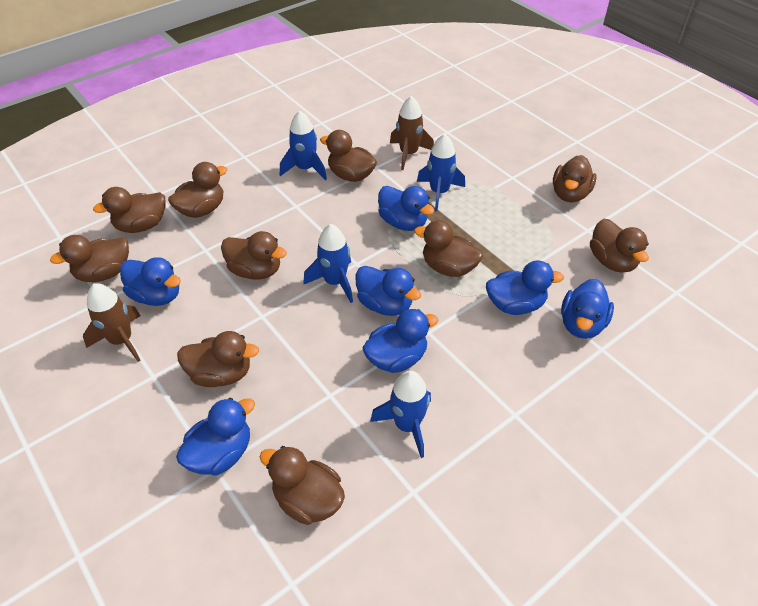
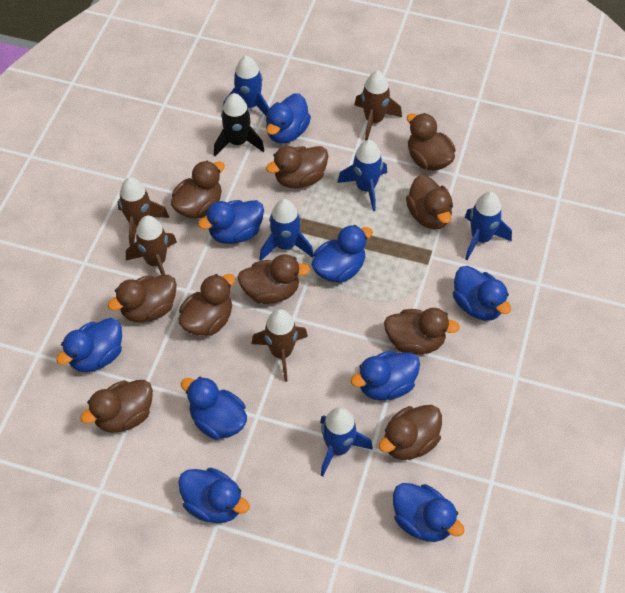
black rocket: 0 -> 1
blue duck: 7 -> 9
blue rocket: 4 -> 5
brown rocket: 2 -> 4

